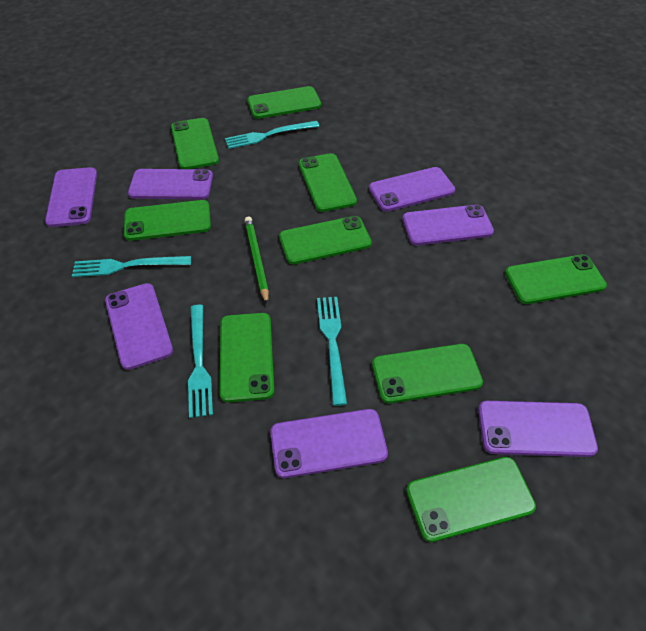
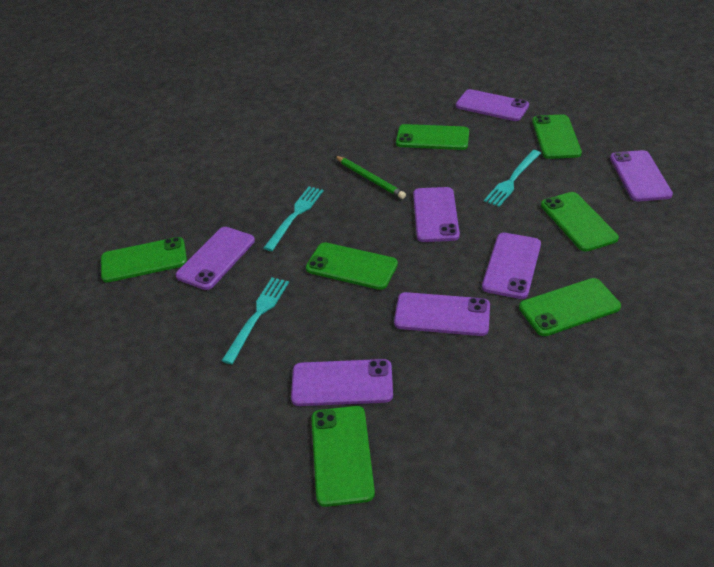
green phone: 9 -> 7
turquoise fork: 4 -> 3

